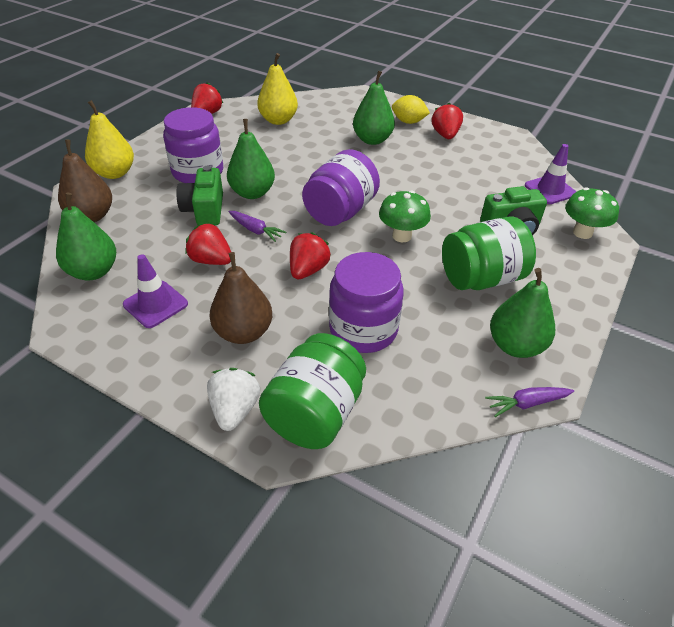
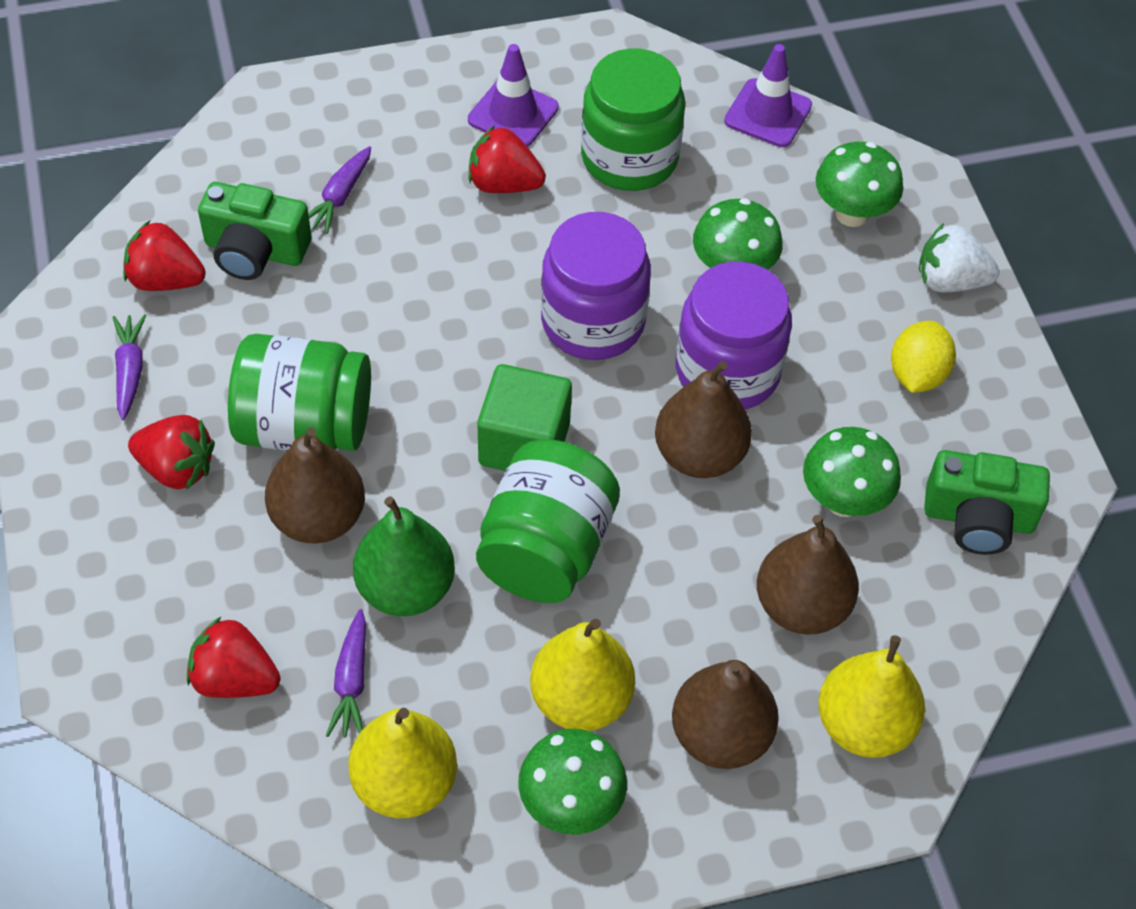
brown pear: 2 -> 4
green cube: 0 -> 1
green jar: 2 -> 3
green mushroom: 2 -> 4
green pear: 4 -> 1
purple carrot: 2 -> 3
purple jar: 3 -> 2
yellow pear: 2 -> 3

